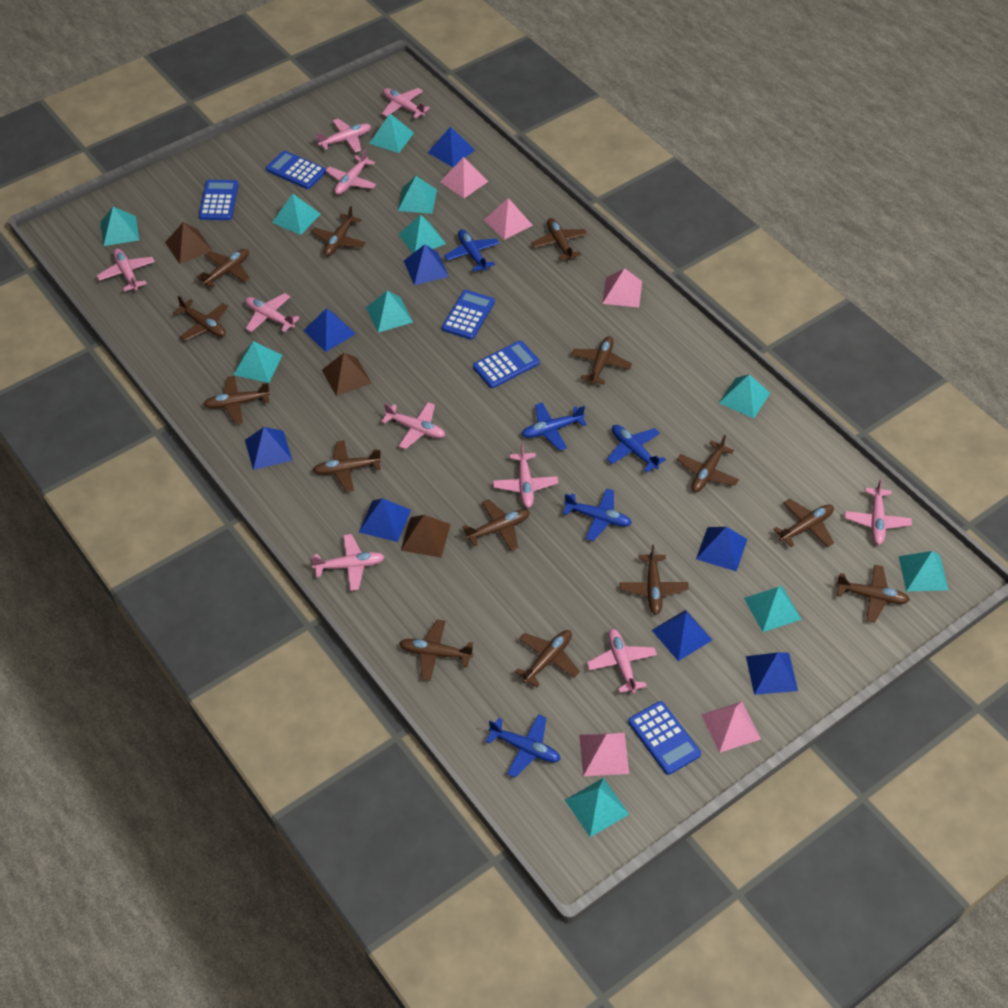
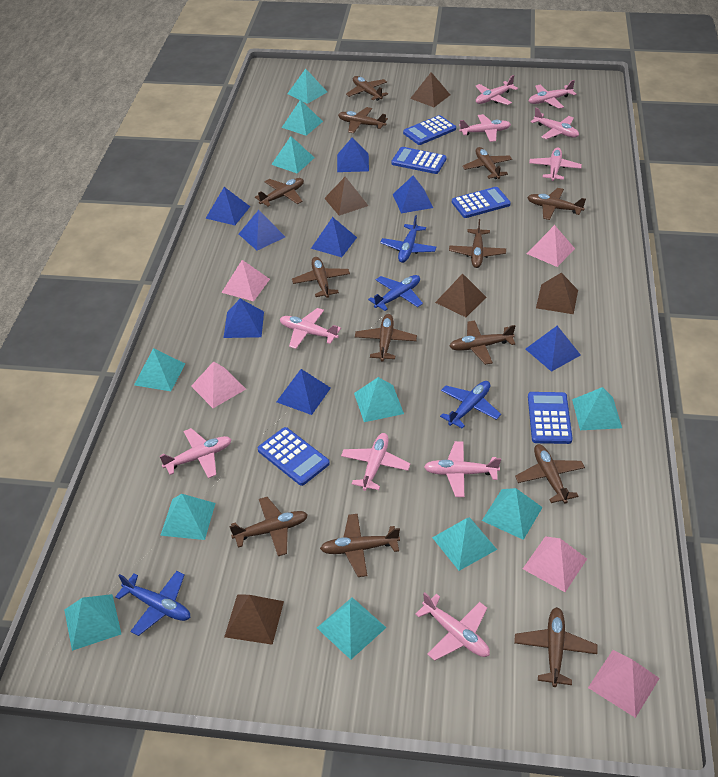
blue plane: 5 -> 4
brown plane: 14 -> 13
brown pyramid: 3 -> 5

